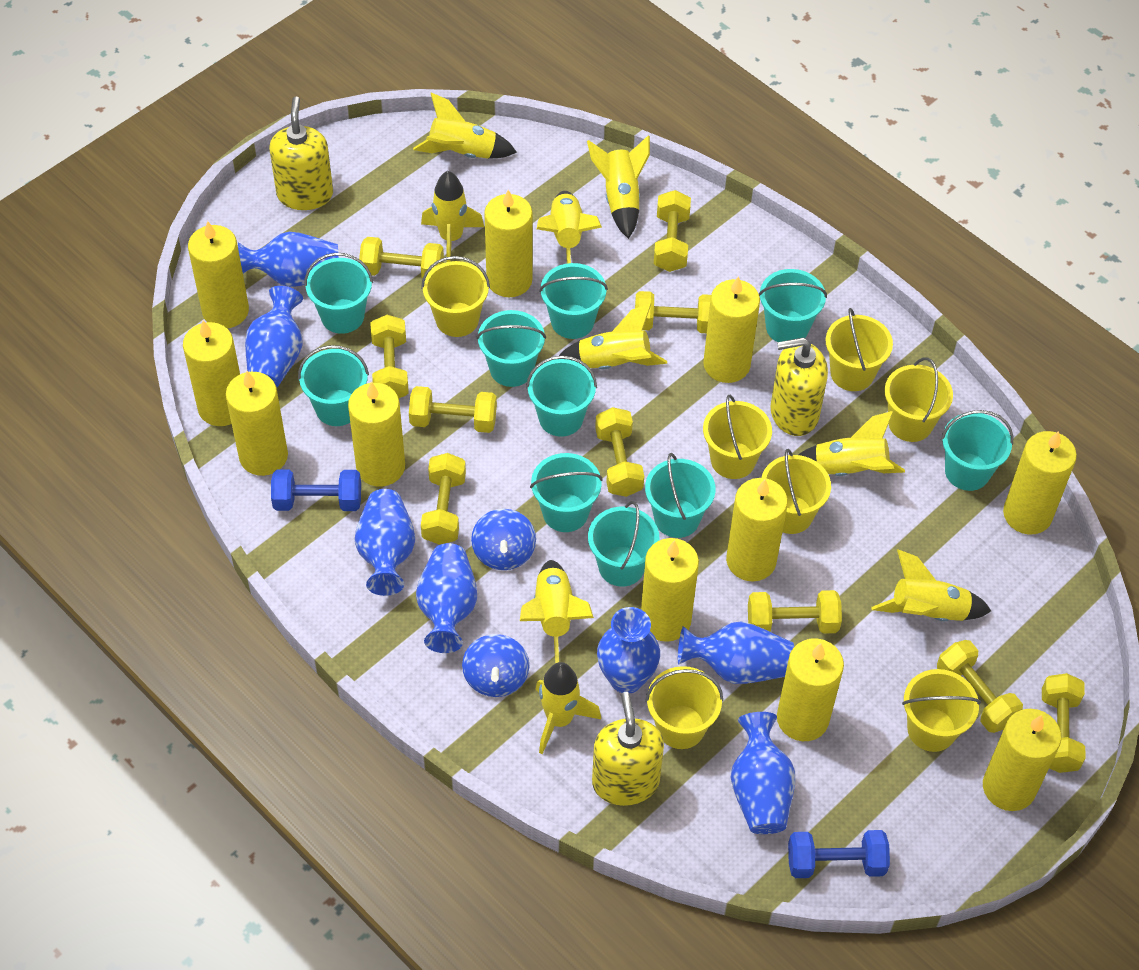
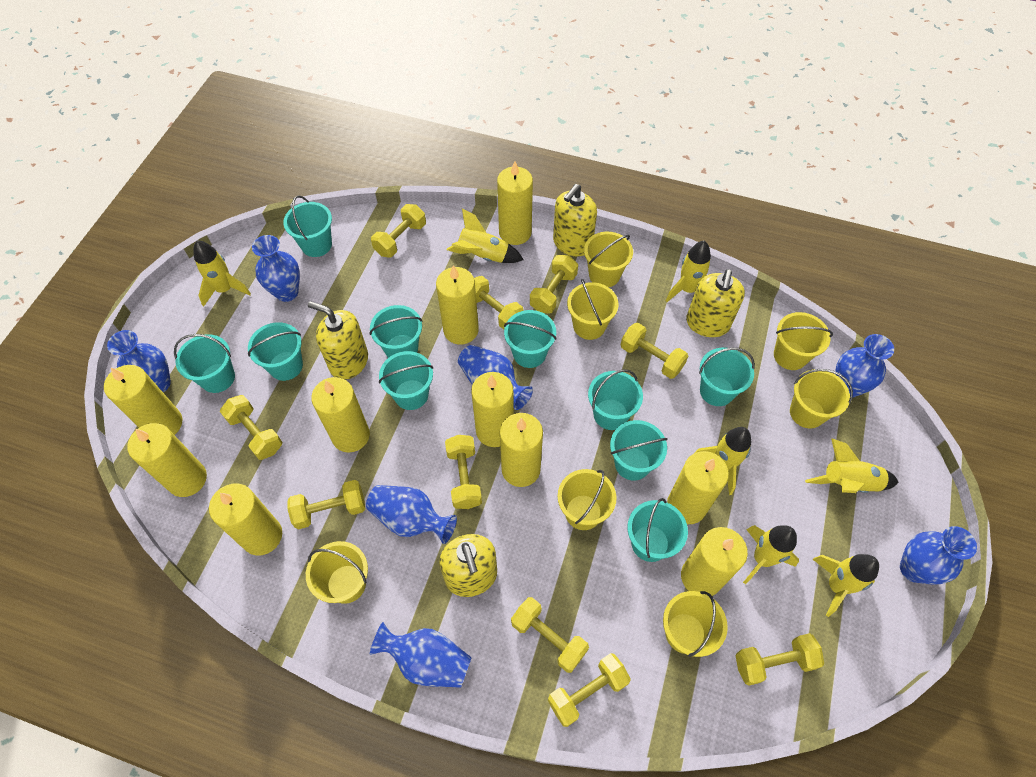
blue dumbbell: 2 -> 0
blue spinning top: 2 -> 0
yellow candle: 11 -> 10
yellow rocket: 9 -> 7
yellow soap dispenser: 3 -> 4

